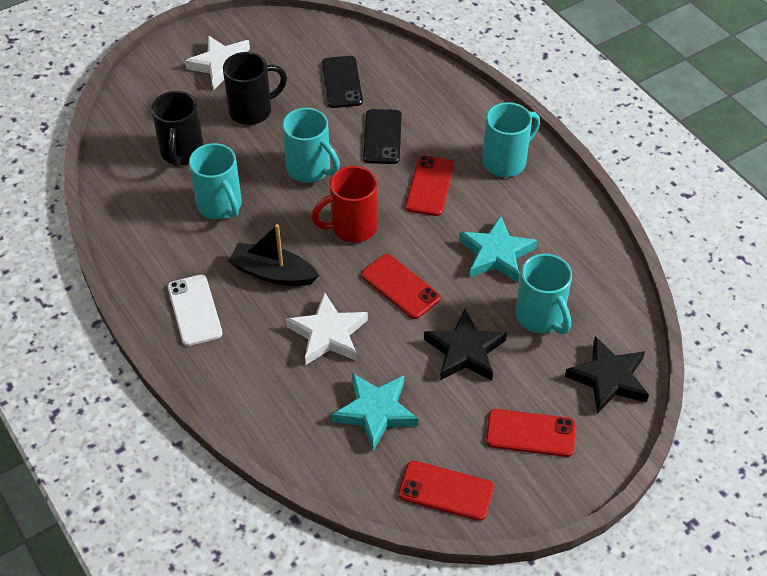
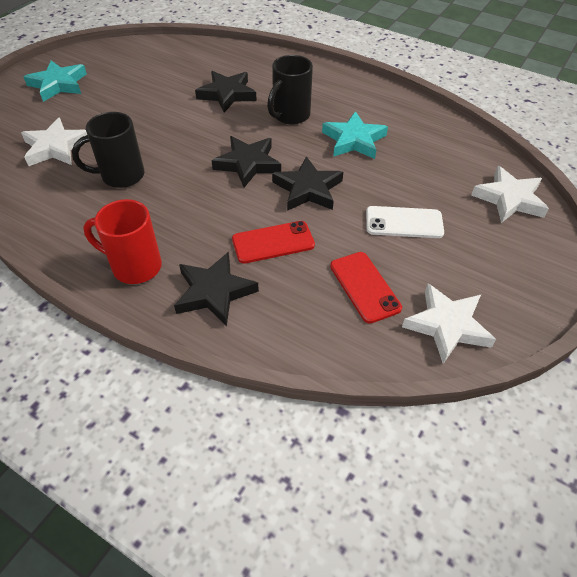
black boat: 1 -> 0
black phone: 2 -> 0
black star: 2 -> 4
red phone: 4 -> 2
turquoise mug: 4 -> 0
white star: 2 -> 3

